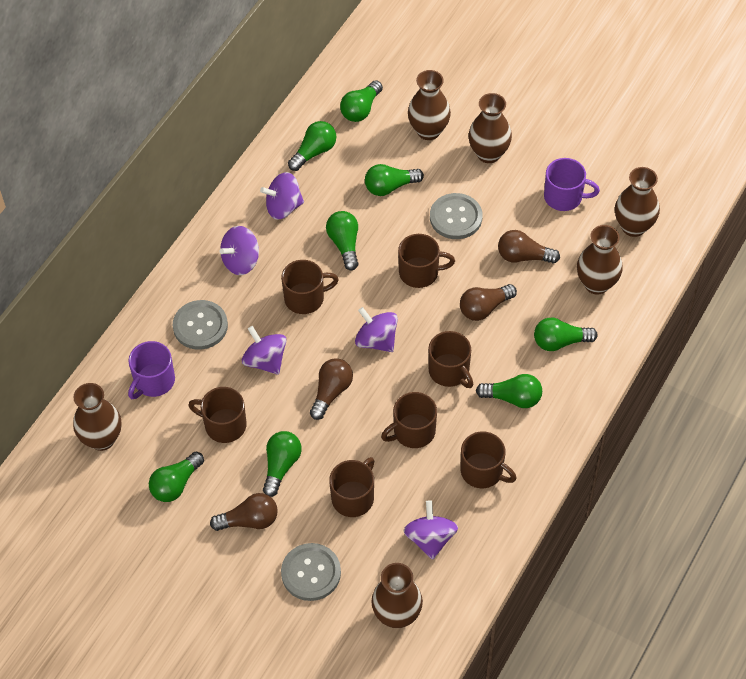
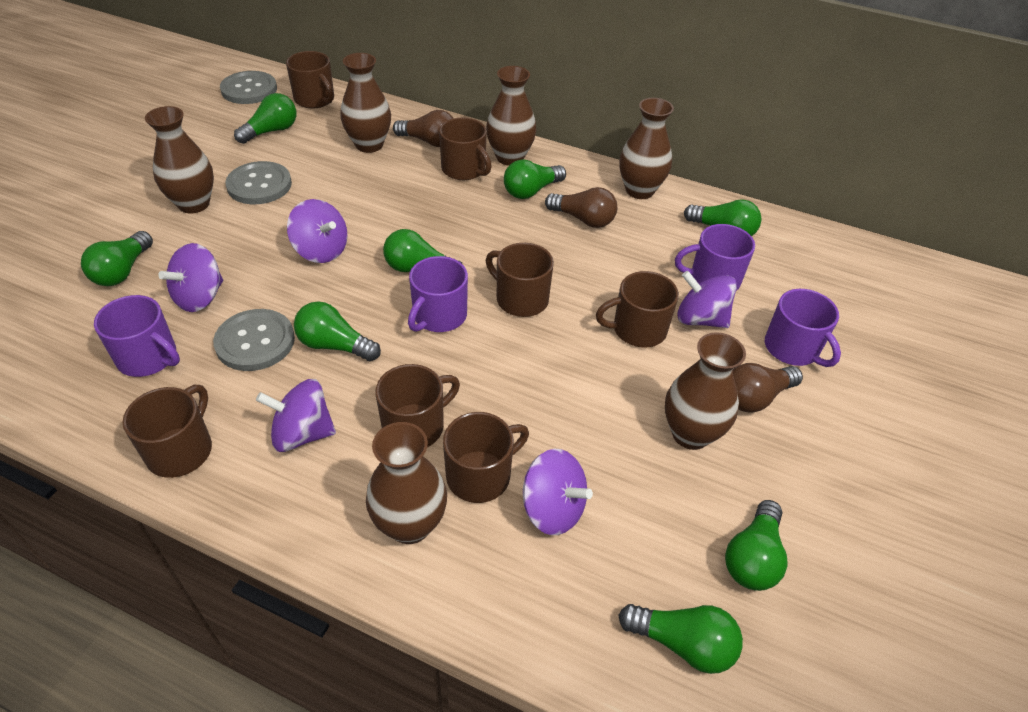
brown light bulb: 4 -> 3
purple mug: 2 -> 4

